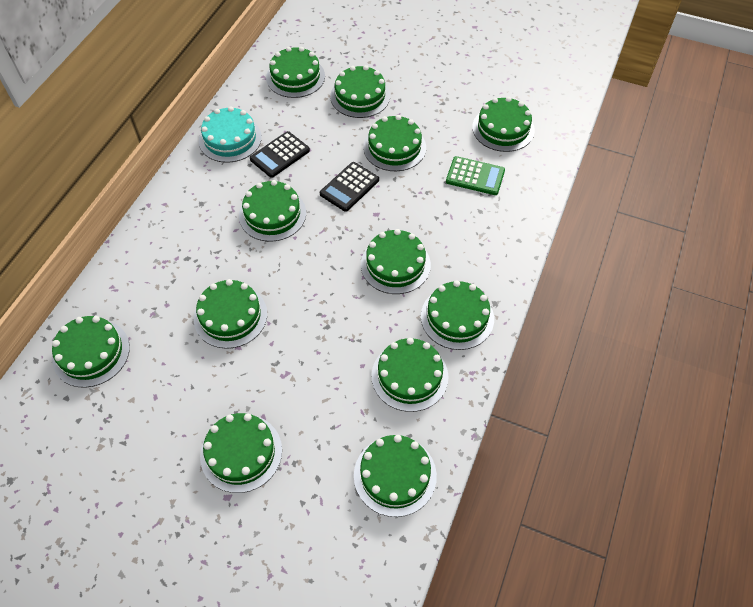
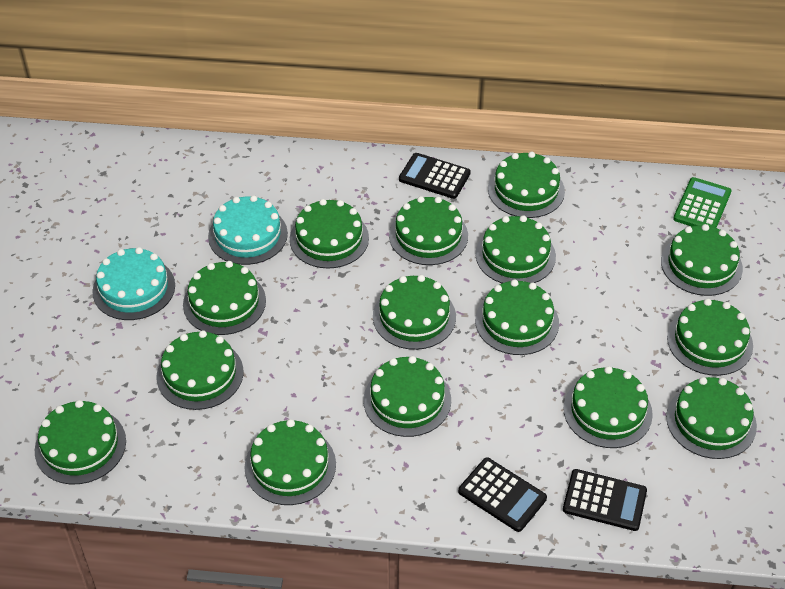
black calculator: 2 -> 3
green cake: 12 -> 15
turquoise cake: 1 -> 2

